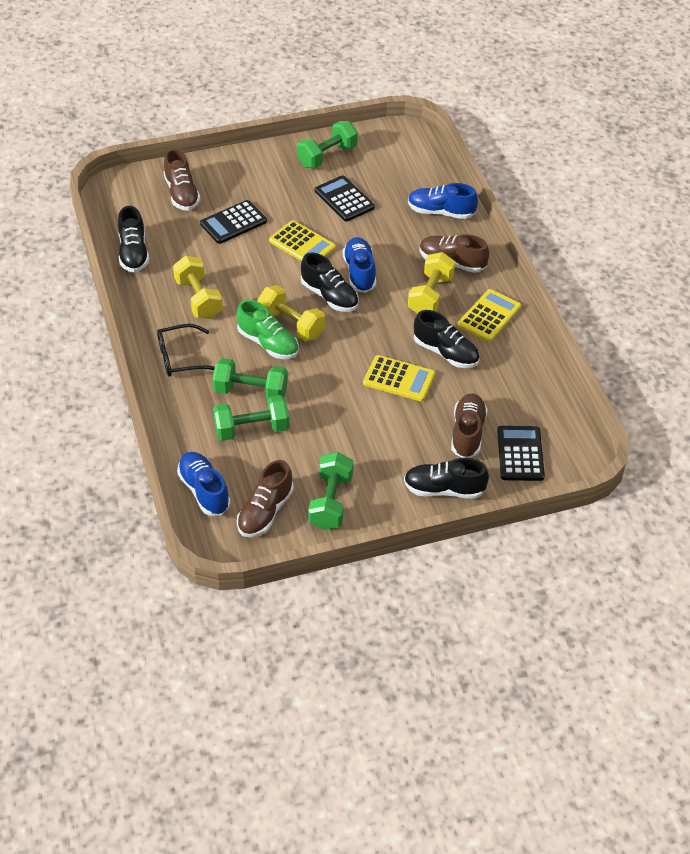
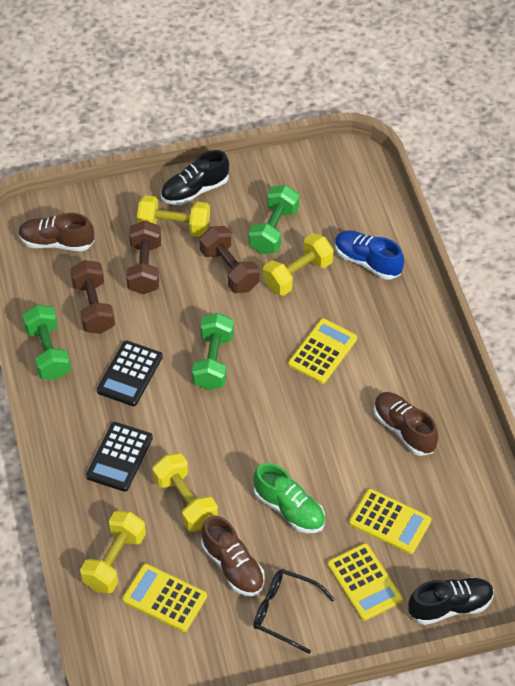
black calculator: 3 -> 2
black shoe: 4 -> 2
blue shoe: 3 -> 1
brown dumbbell: 0 -> 3
brown shoe: 4 -> 3
green dumbbell: 4 -> 3
yellow calculator: 3 -> 4
yellow dumbbell: 3 -> 4

